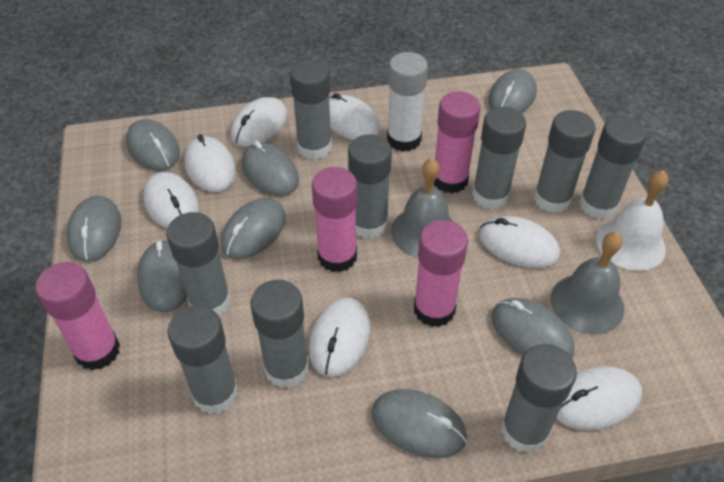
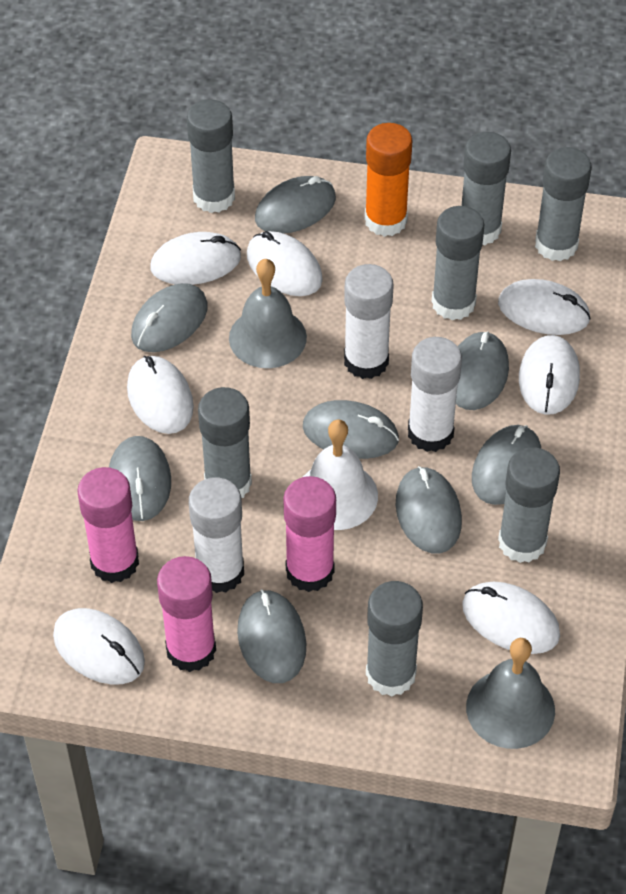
grey glue stick: 9 -> 7
orange glue stick: 0 -> 1
pink glue stick: 4 -> 3
white glue stick: 1 -> 3

